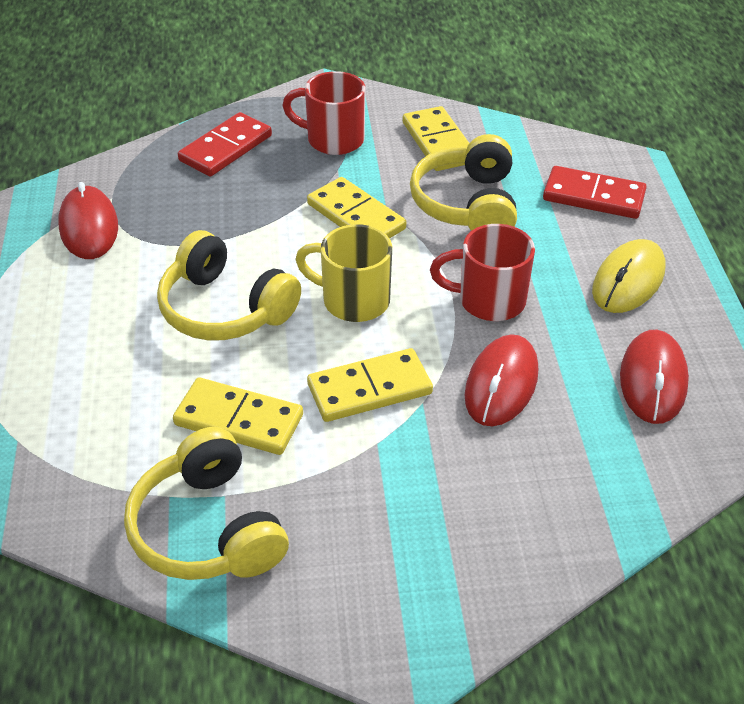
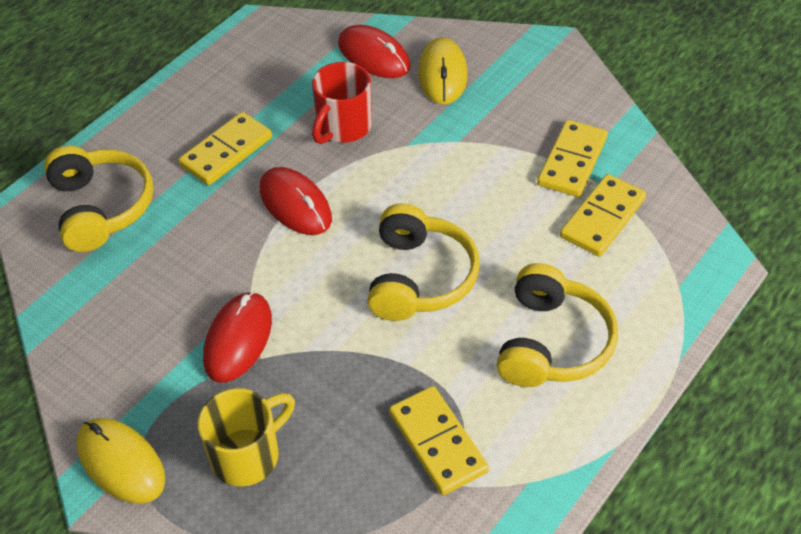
red domino: 2 -> 0
red mug: 2 -> 1
yellow mouse: 1 -> 2

